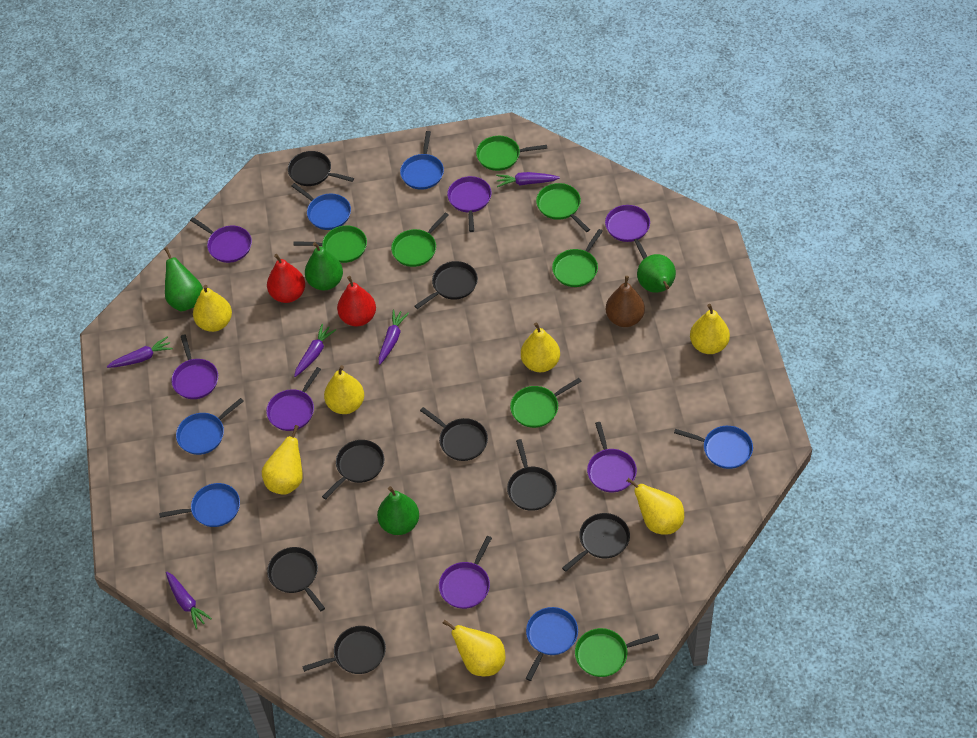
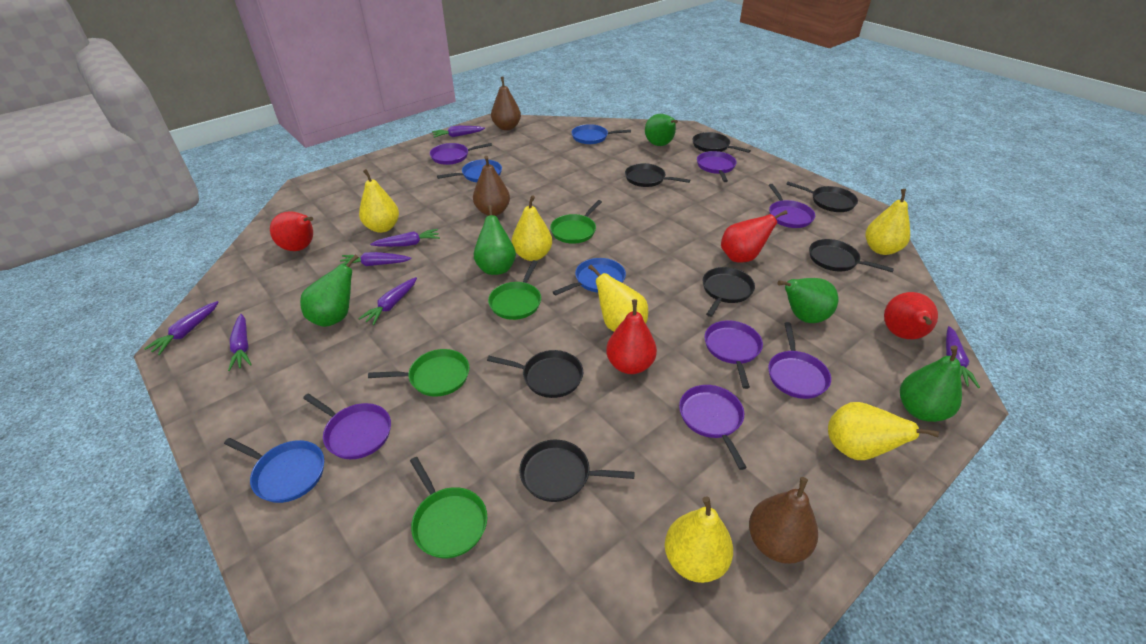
black pan: 8 -> 7
blue pan: 6 -> 4
brown pear: 1 -> 3
green pan: 7 -> 4
green pear: 4 -> 5
purple carrot: 5 -> 7
red pear: 2 -> 4
yellow pear: 7 -> 6

